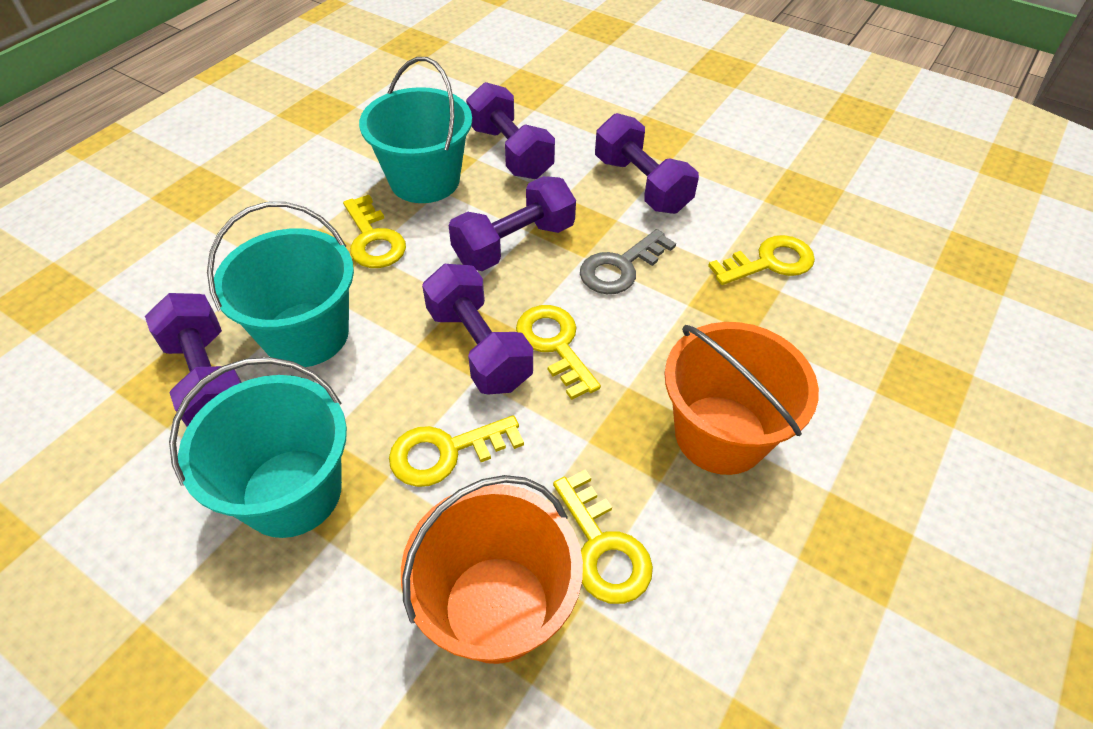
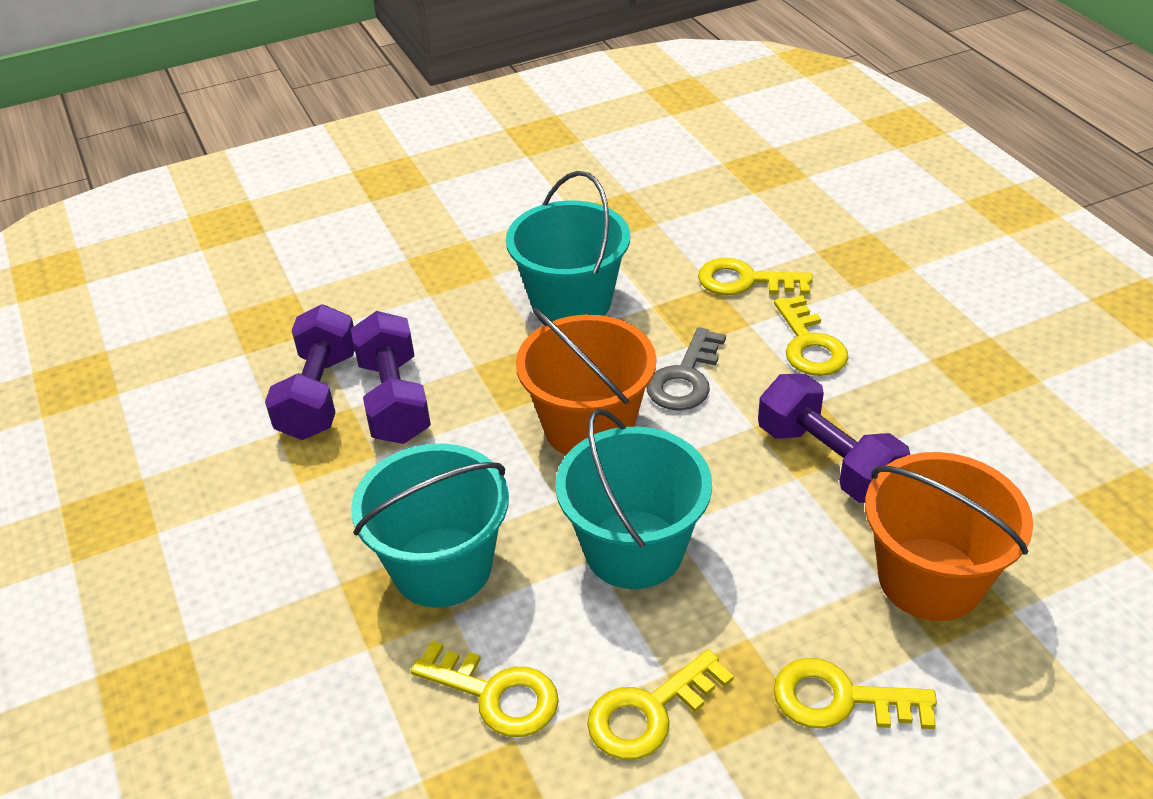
purple dumbbell: 5 -> 3

